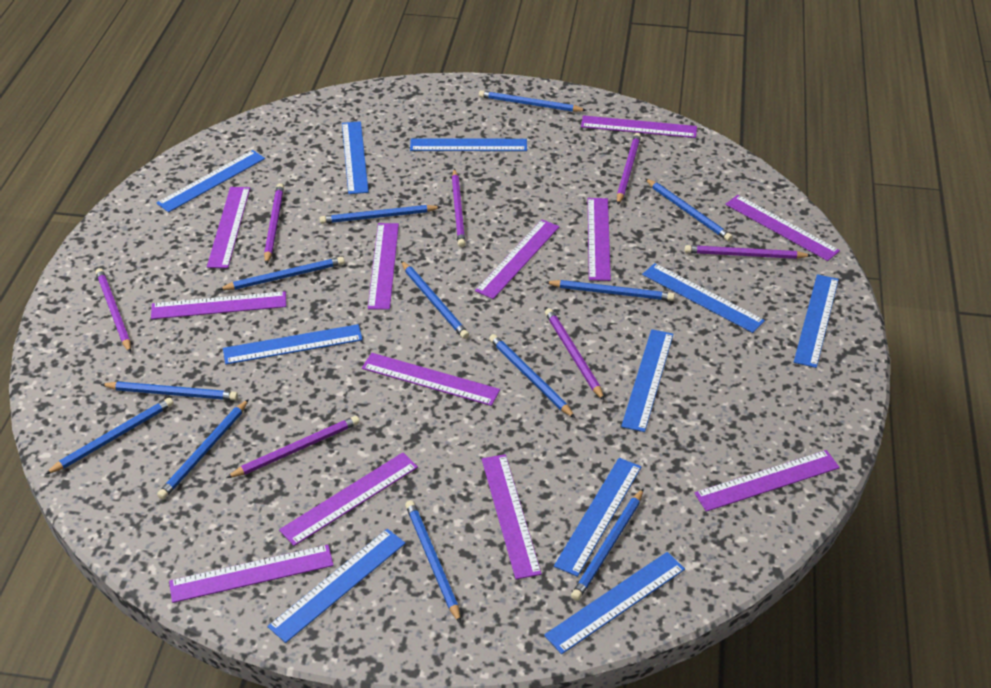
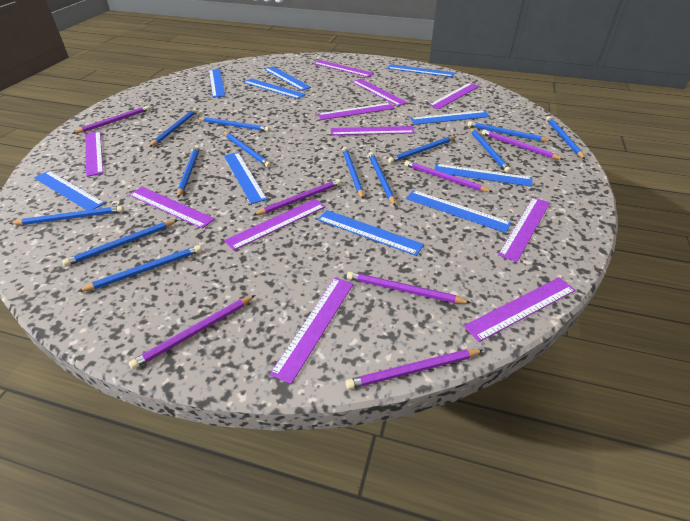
blue pencil: 12 -> 13
purple ruler: 12 -> 11

